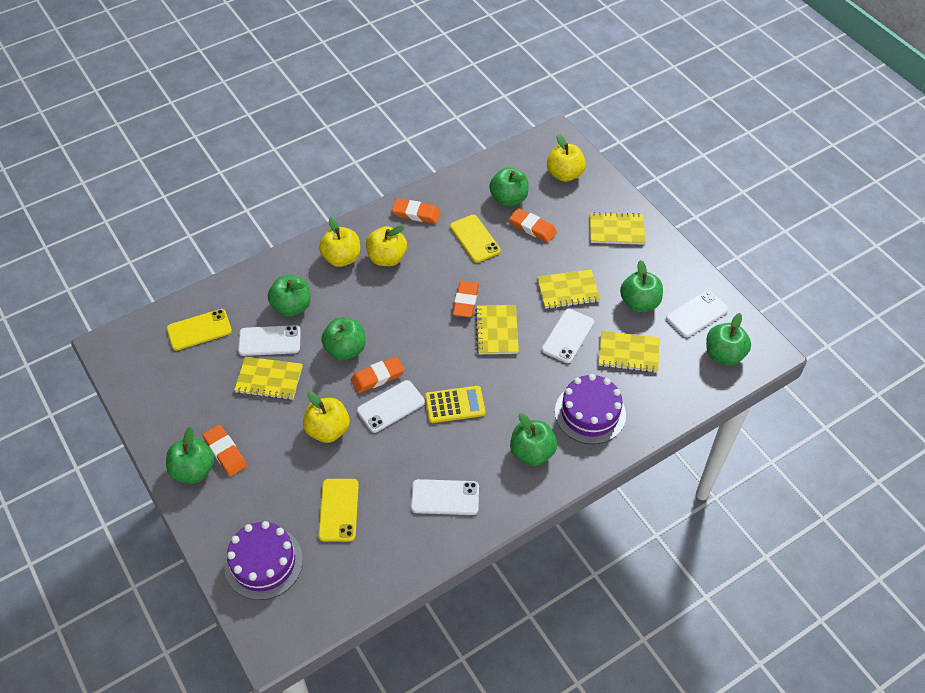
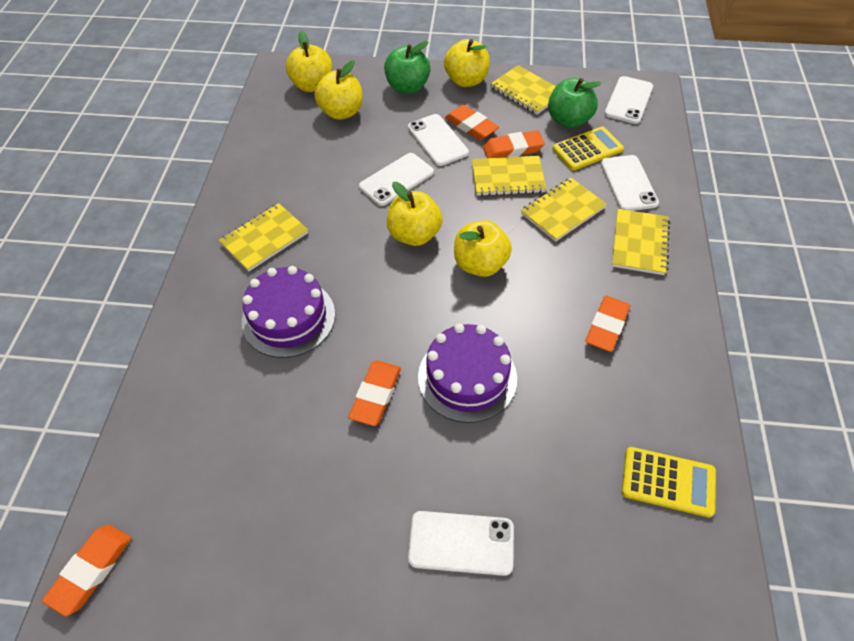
green apple: 7 -> 2
yellow apple: 4 -> 5
yellow calculator: 1 -> 2
yellow phone: 3 -> 0

